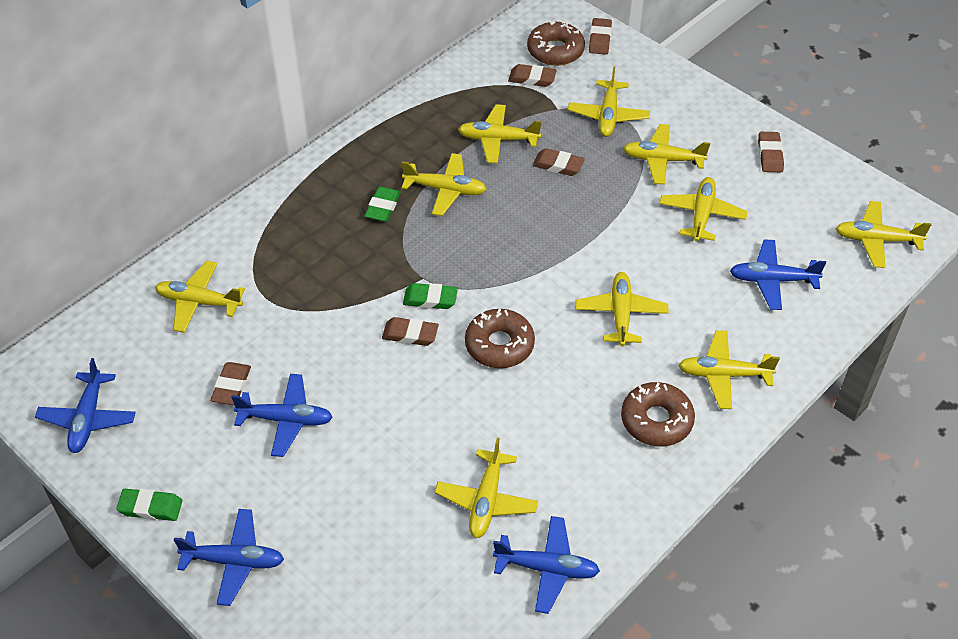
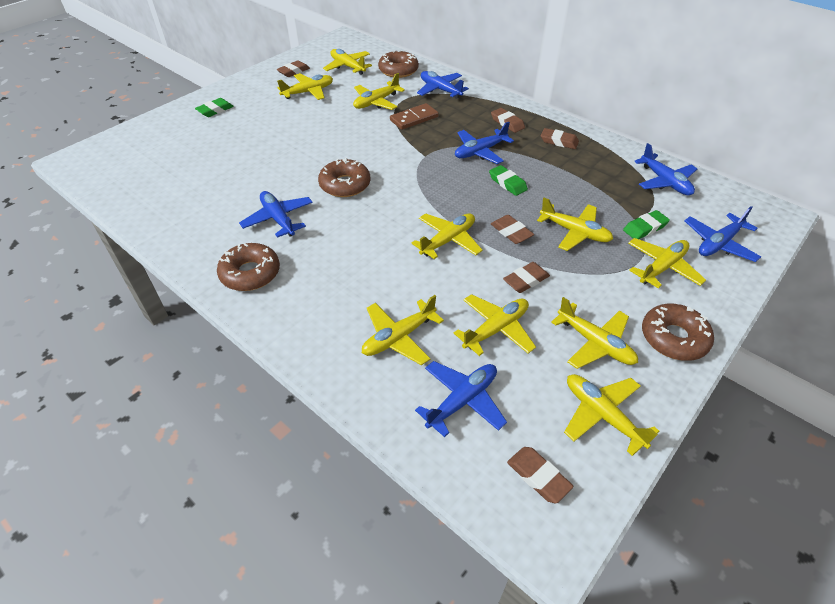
blue plane: 5 -> 6
brown domino: 0 -> 1
brown donut: 3 -> 4

